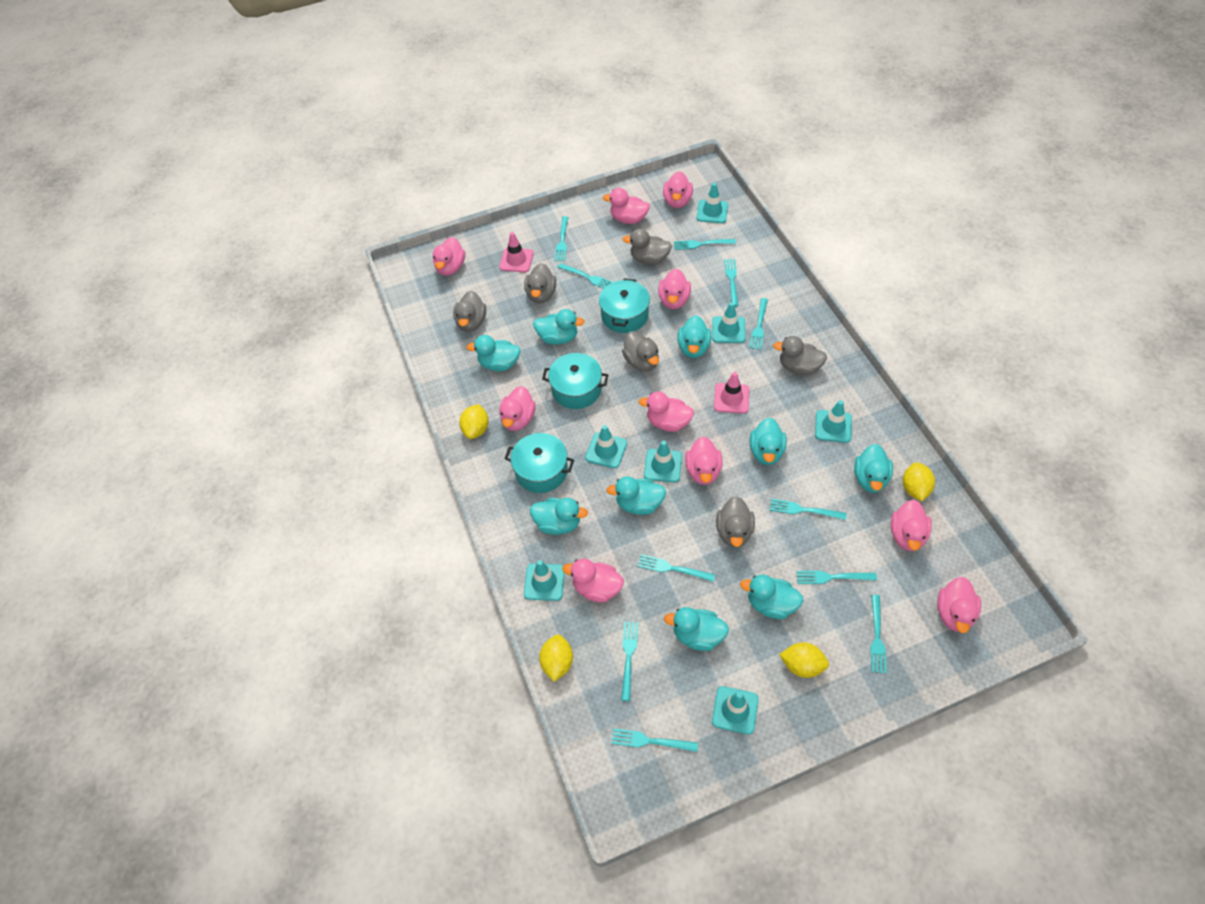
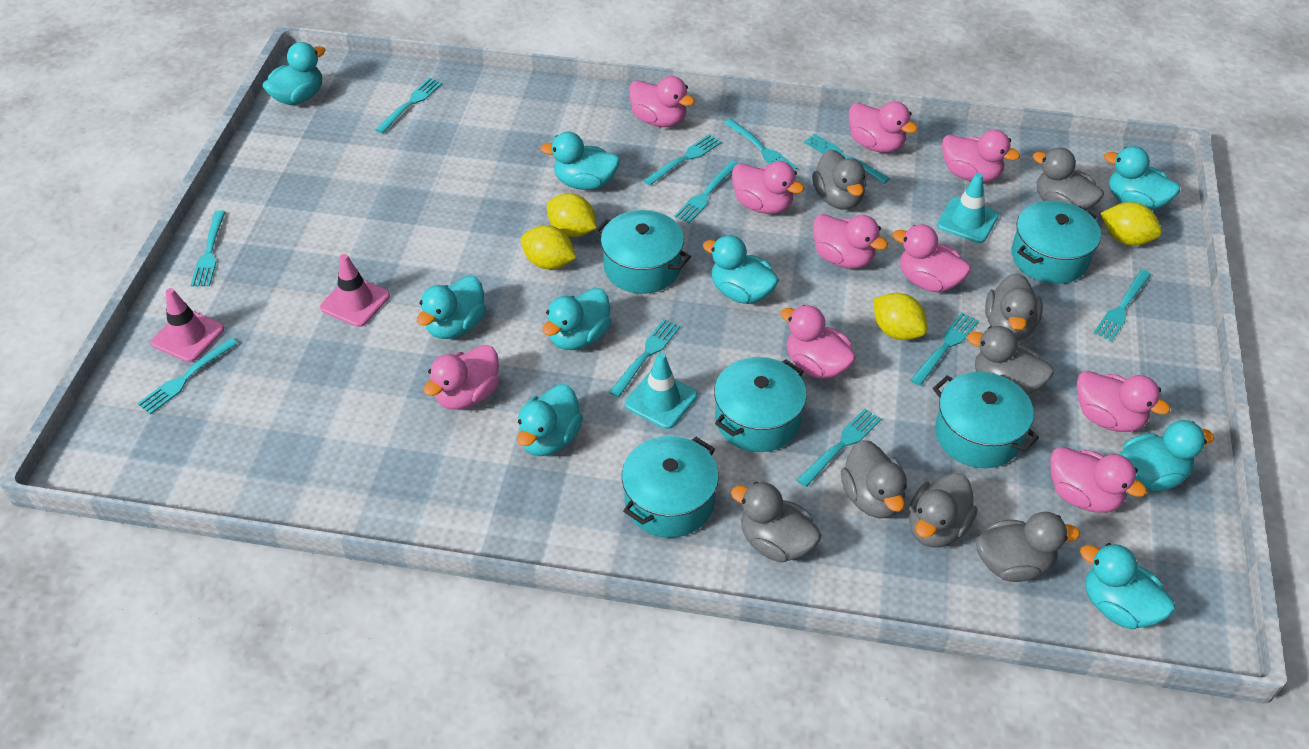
grey duck: 6 -> 8
turquoise pot: 3 -> 5
turquoise traffic cone: 7 -> 2

